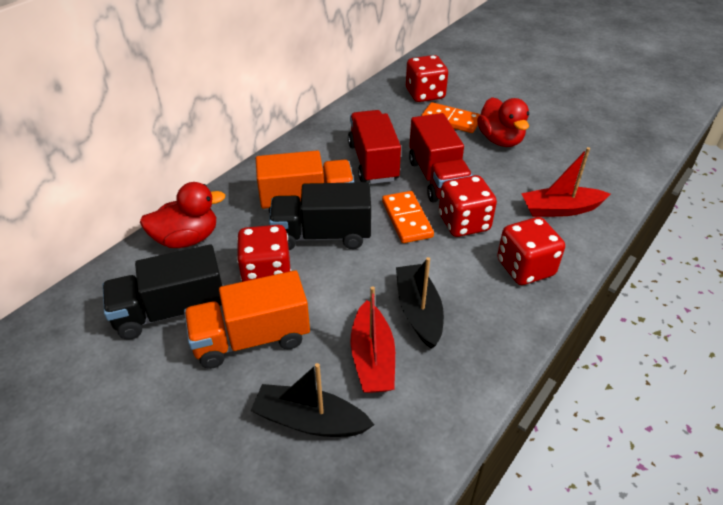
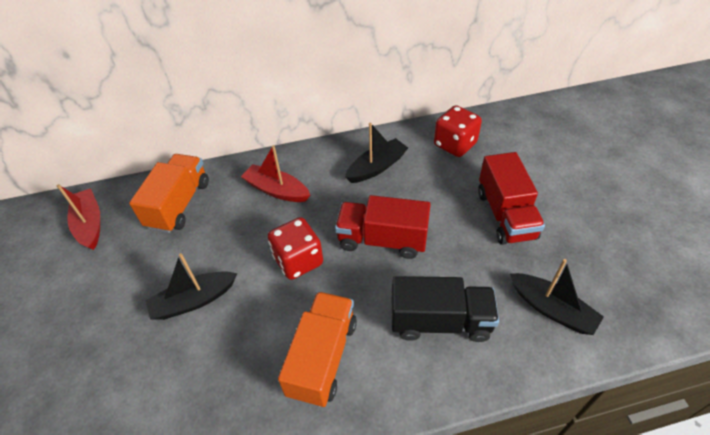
black boat: 2 -> 3
black truck: 2 -> 1
orange domino: 2 -> 0
red dice: 4 -> 2
red duck: 2 -> 0

